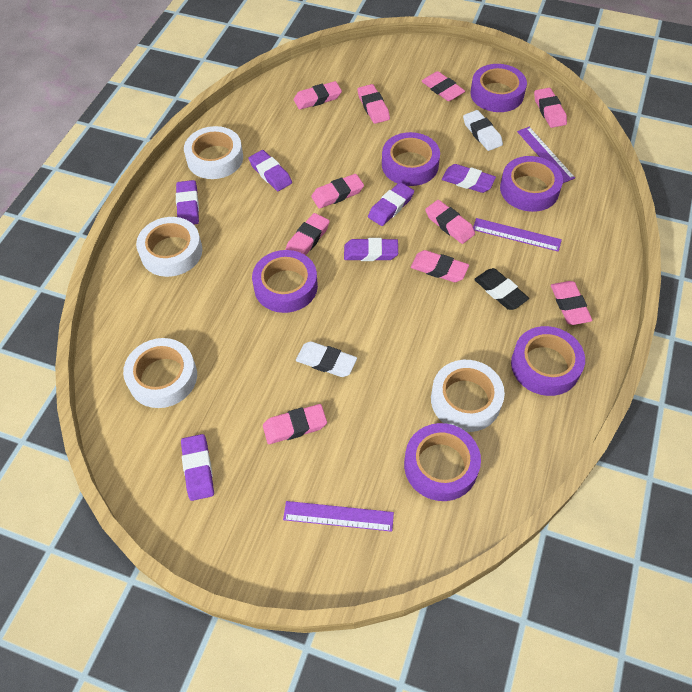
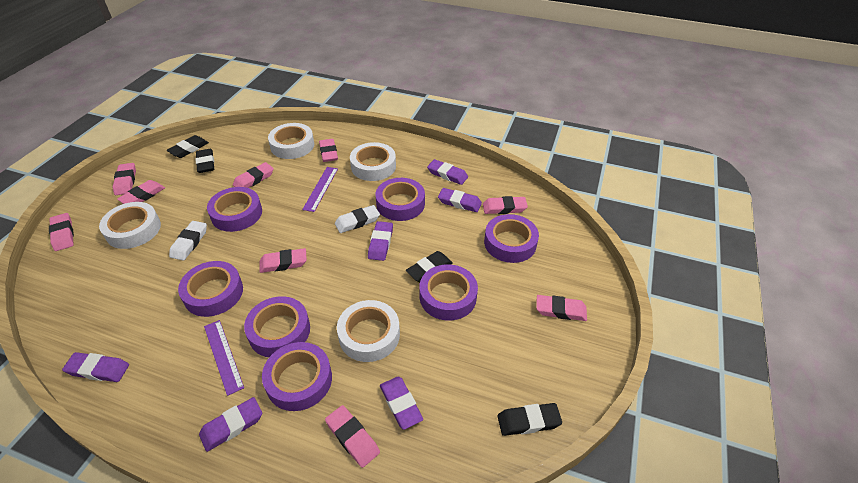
black eraser: 1 -> 4
pink eraser: 10 -> 9
purple ruler: 3 -> 2
purple tape: 6 -> 7

